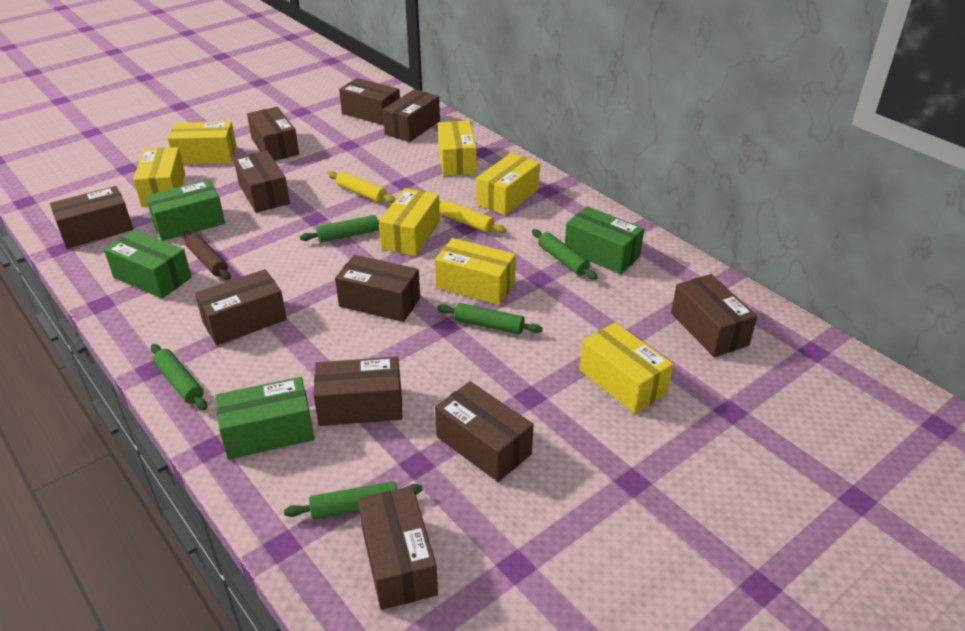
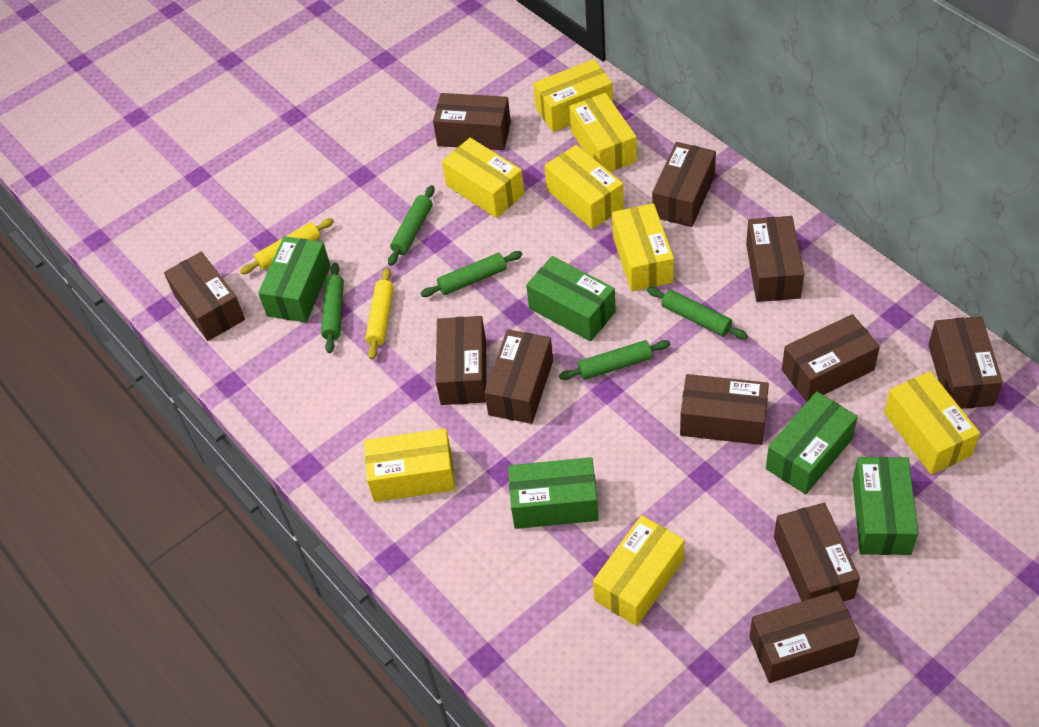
brown rolling pin: 1 -> 0
green box: 4 -> 5
yellow box: 7 -> 8

